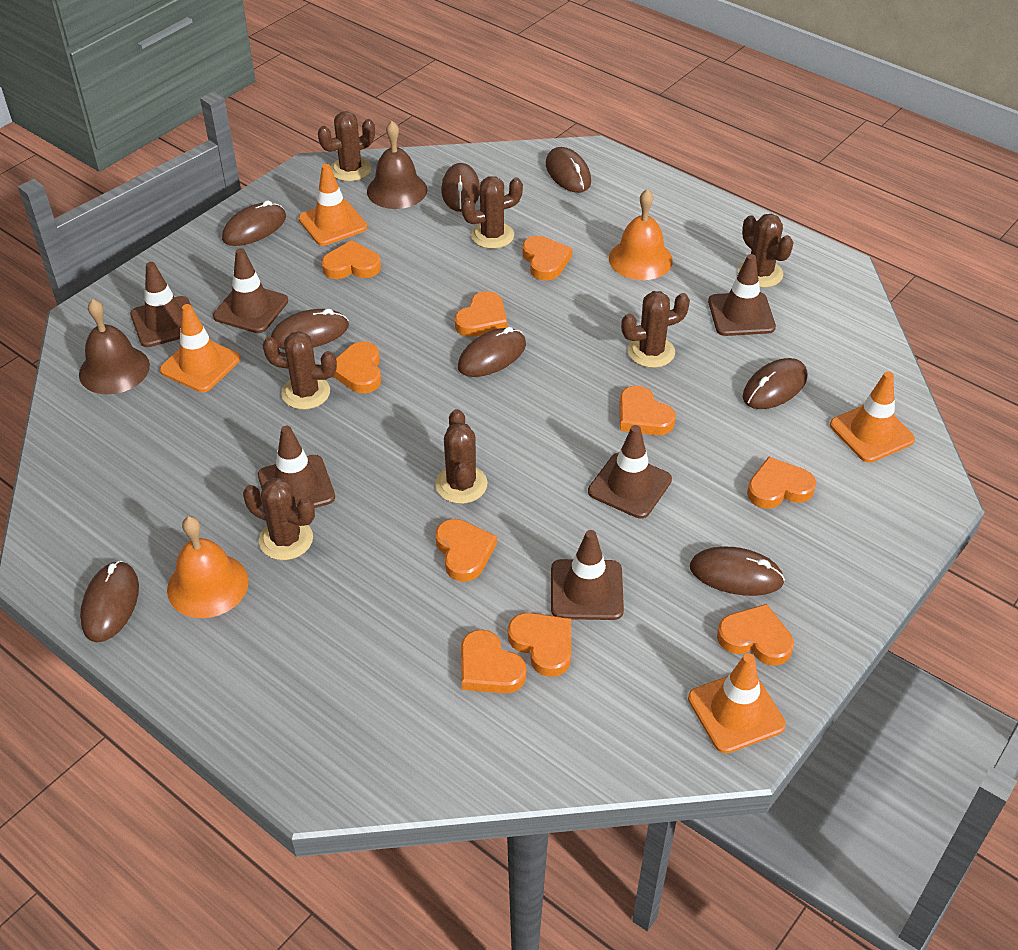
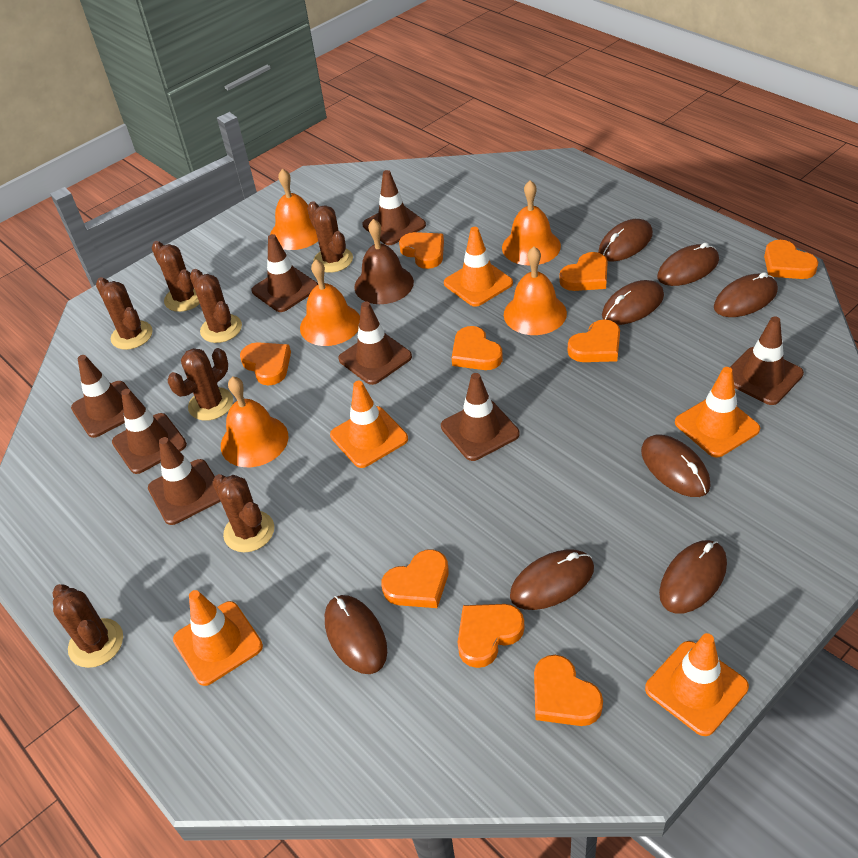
brown bell: 2 -> 1
brown traffic cone: 6 -> 8
orange bell: 2 -> 5
orange heart: 10 -> 9
orange traffic cone: 4 -> 5

